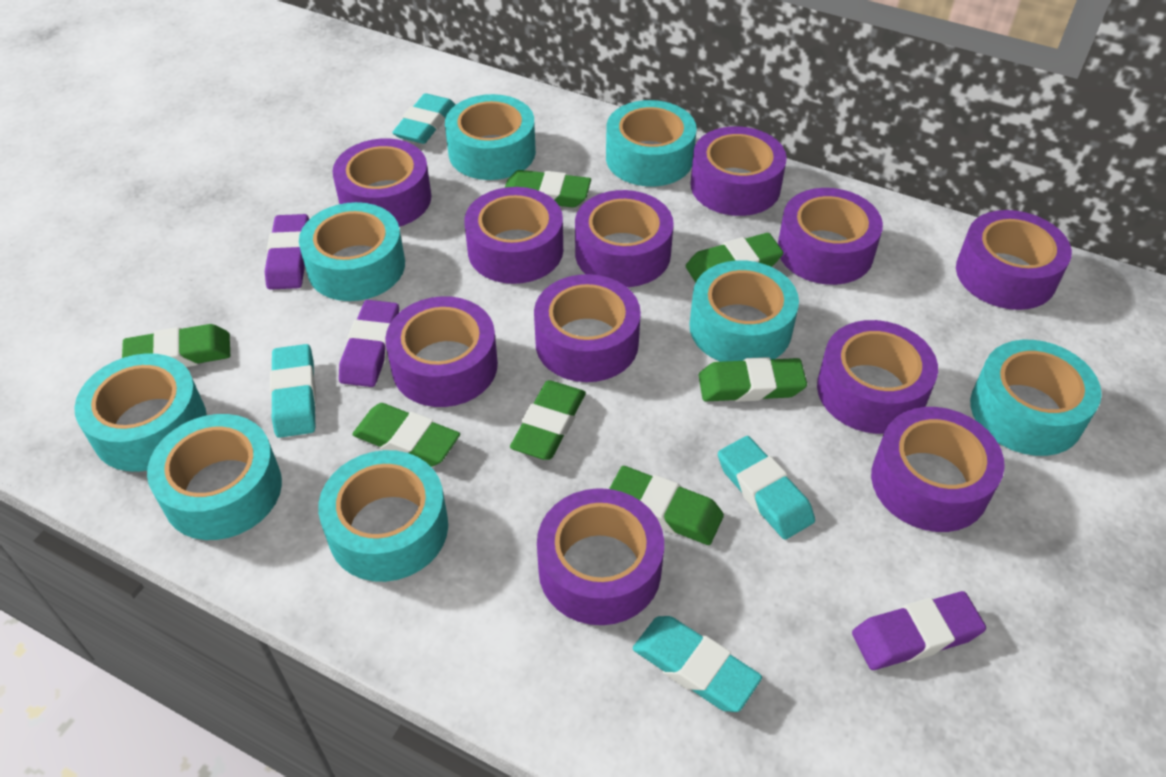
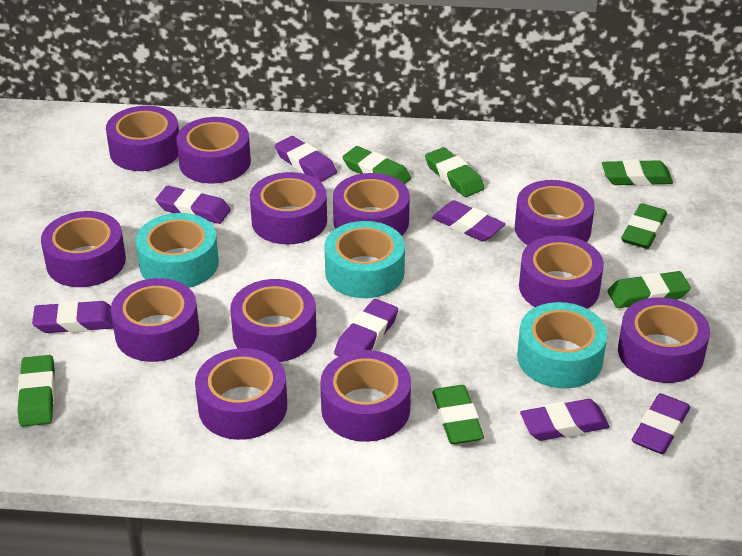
purple eraser: 3 -> 7
purple tape: 11 -> 12
turquoise eraser: 4 -> 0
turquoise tape: 8 -> 3

